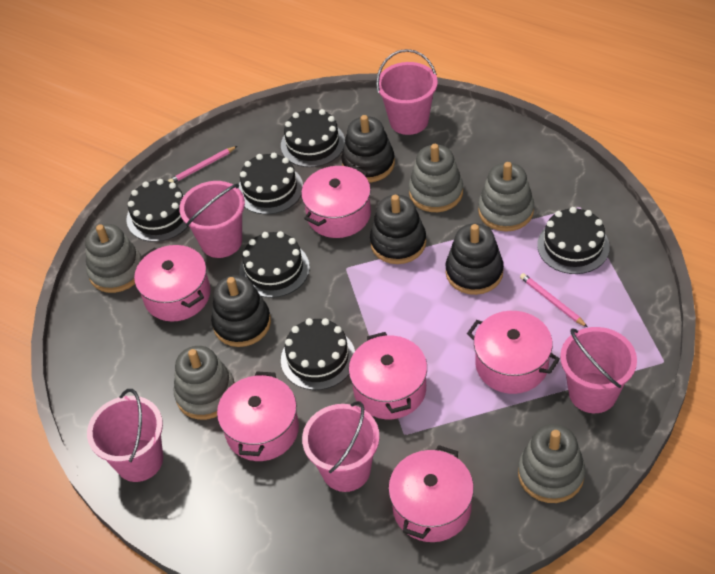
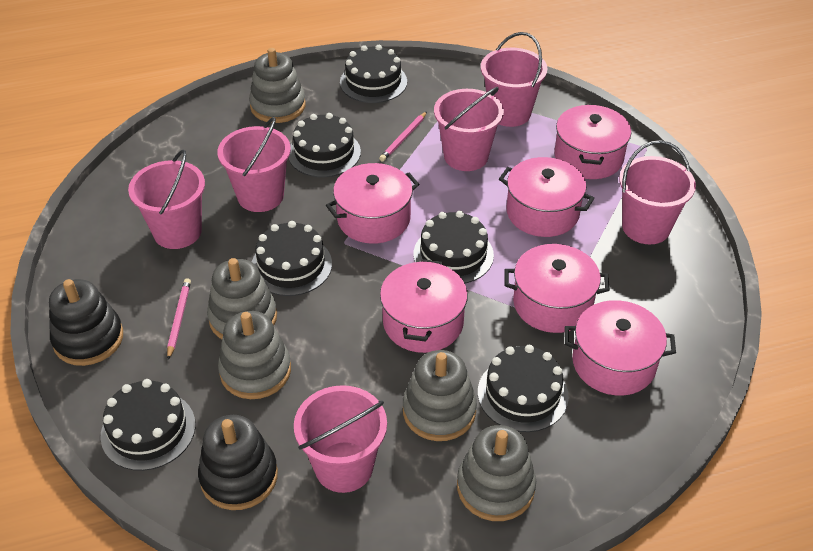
black stacking toy: 4 -> 2
pink bucket: 5 -> 6

